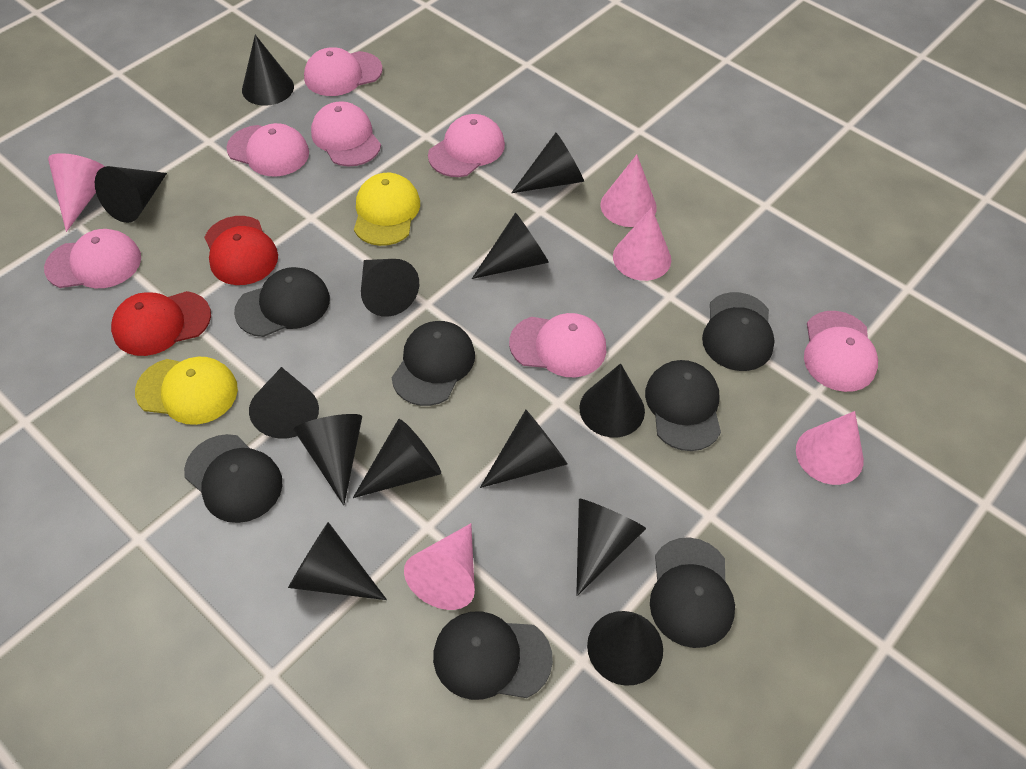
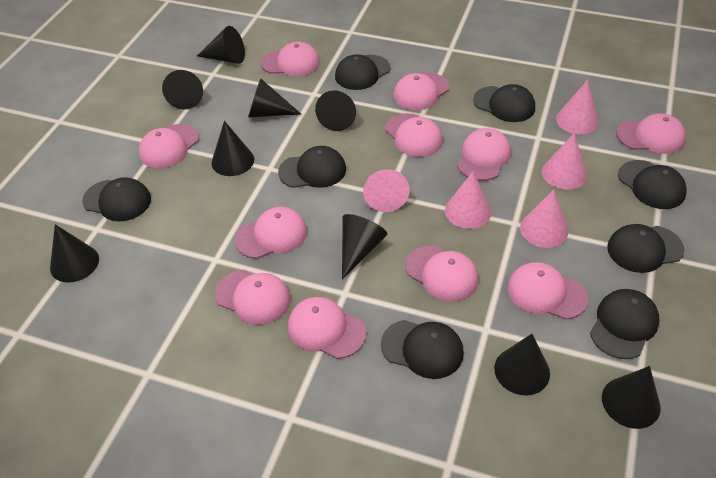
black cap: 7 -> 8
black cone: 13 -> 9
pink cap: 7 -> 11
red cap: 2 -> 0
yellow cap: 2 -> 0

